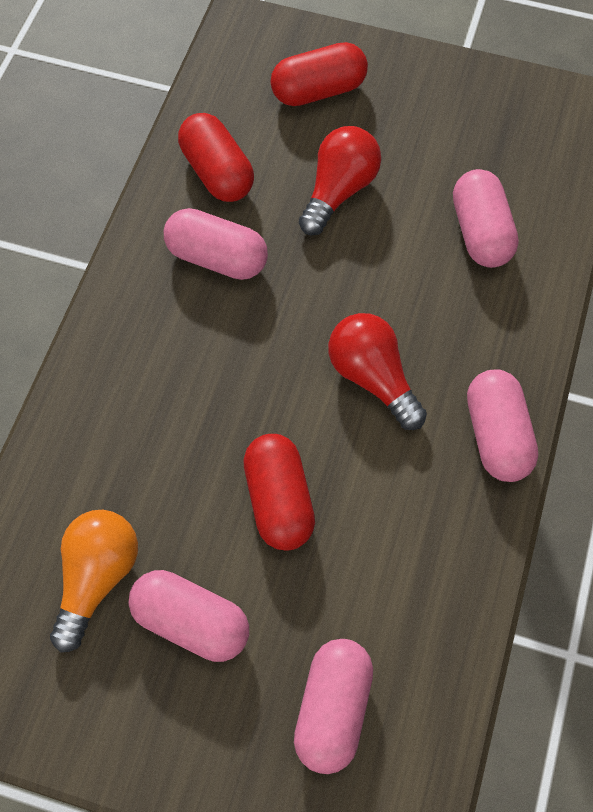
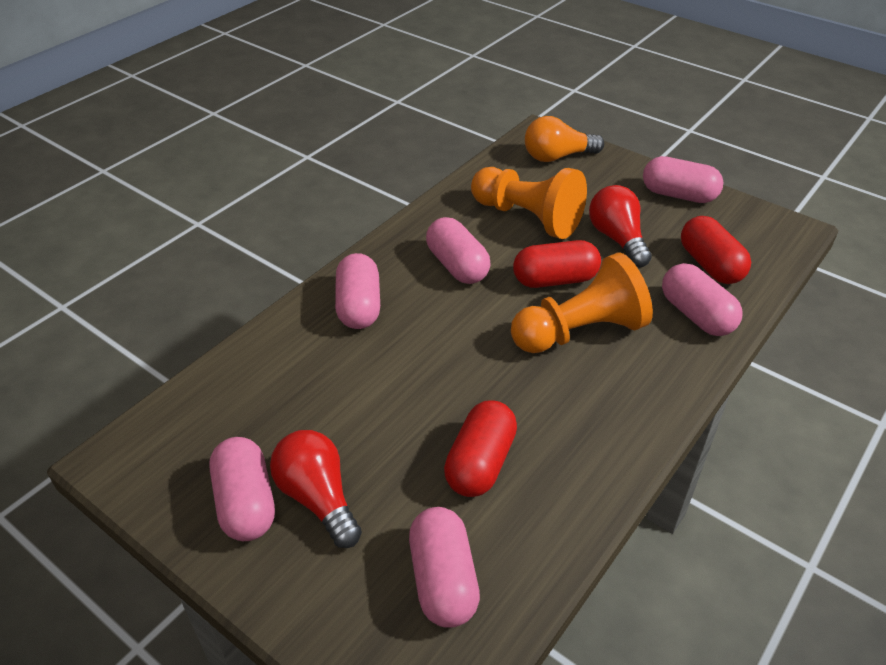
orange pawn: 0 -> 2
pink capsule: 5 -> 6

